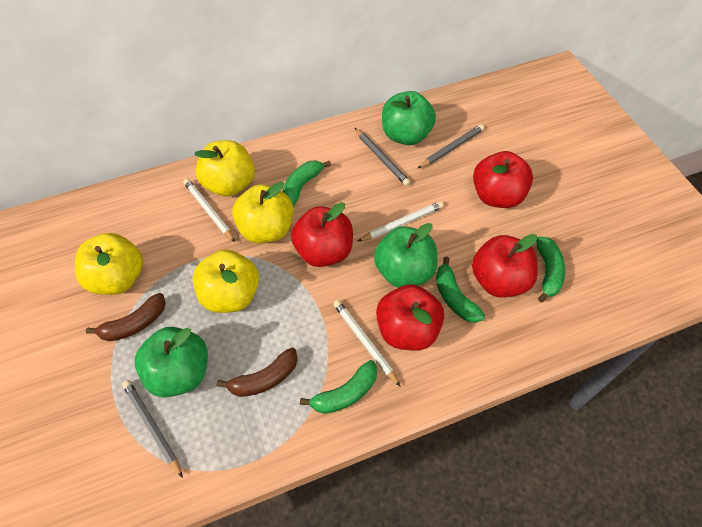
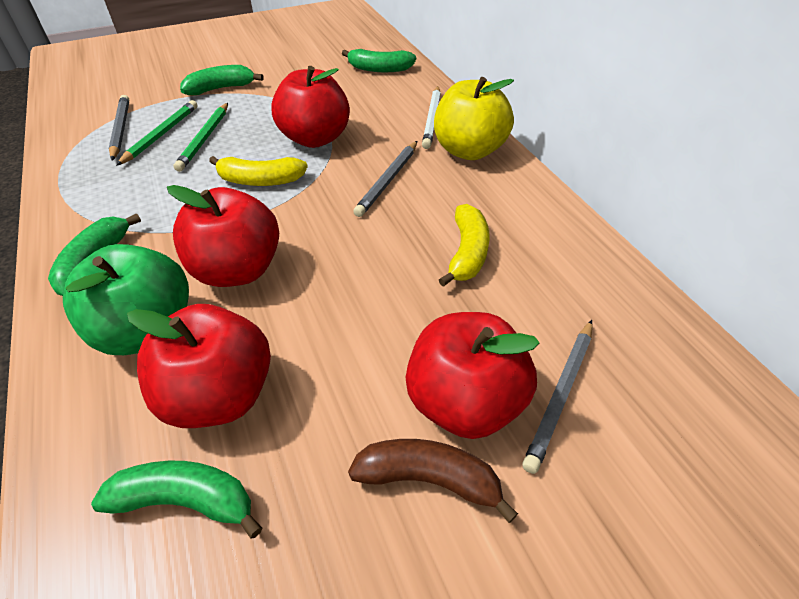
brown banana: 2 -> 1
green apple: 3 -> 1
green pencil: 0 -> 2
white pencil: 3 -> 1
yellow apple: 4 -> 1
yellow banana: 0 -> 2

